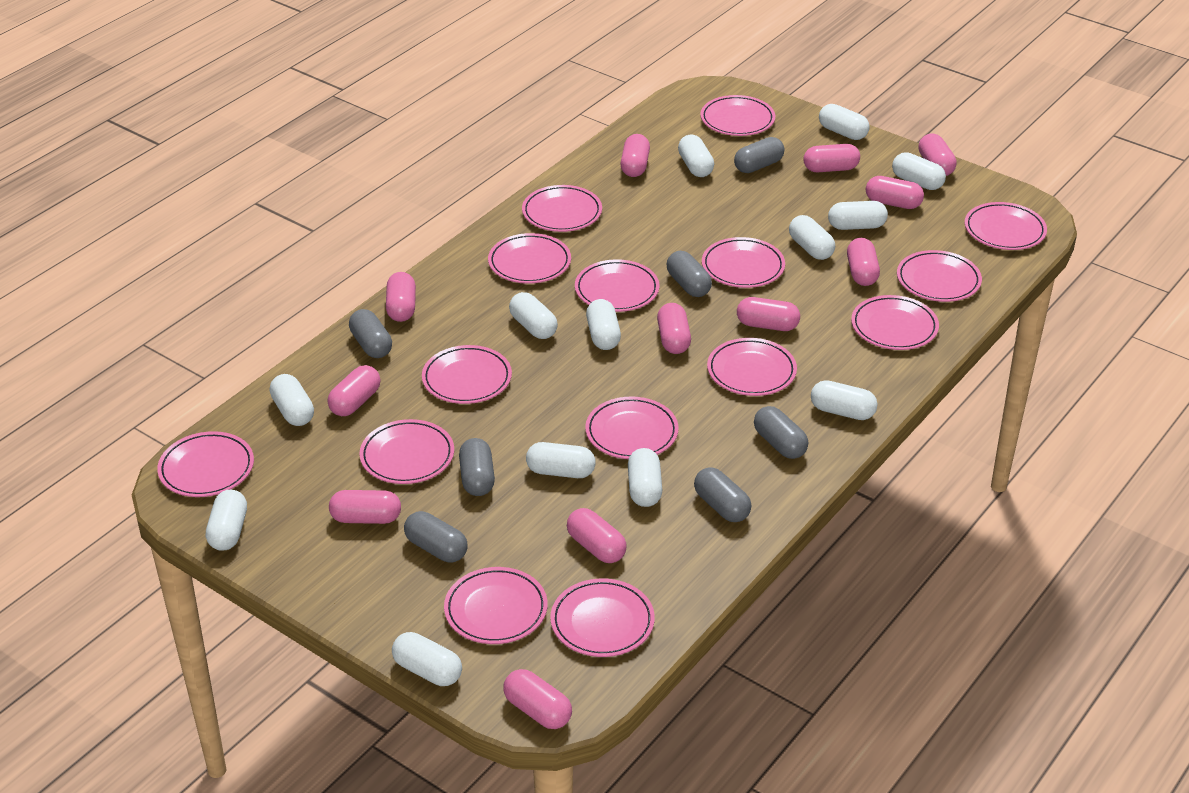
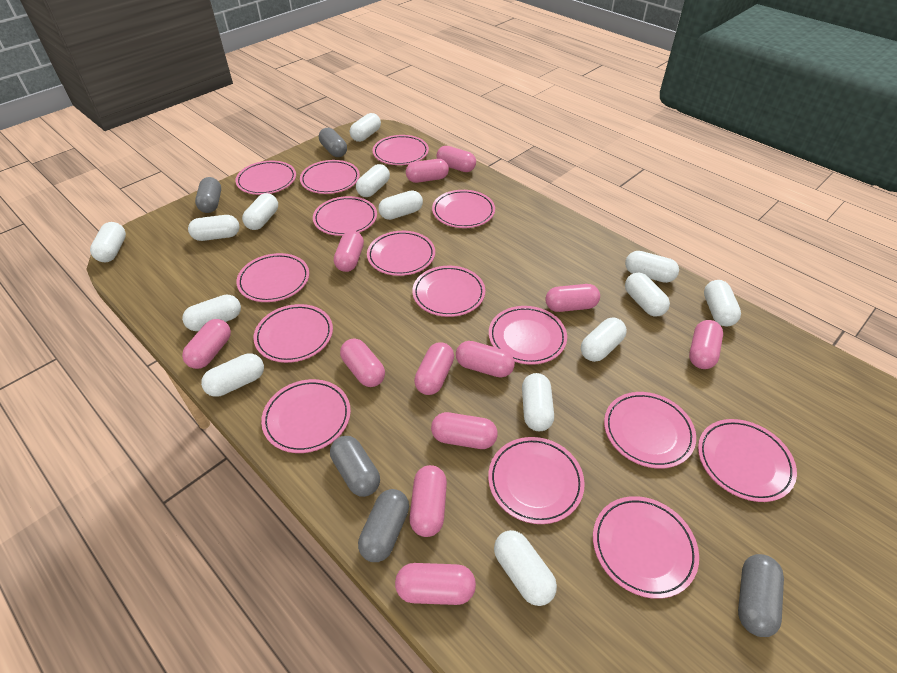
grey capsule: 7 -> 5
white capsule: 13 -> 14

